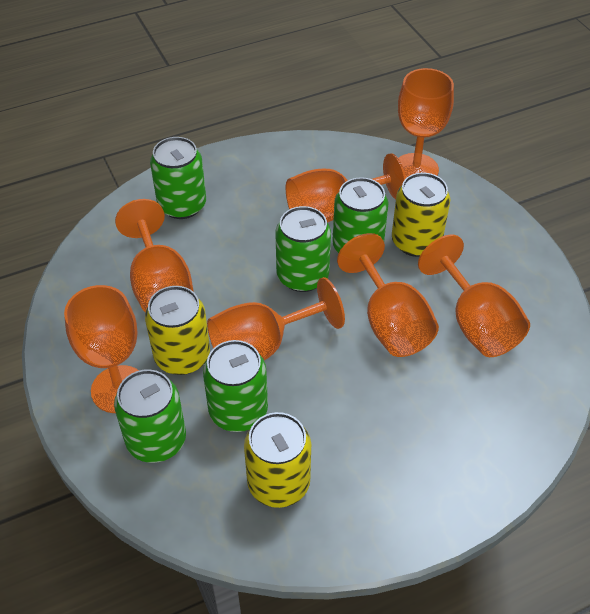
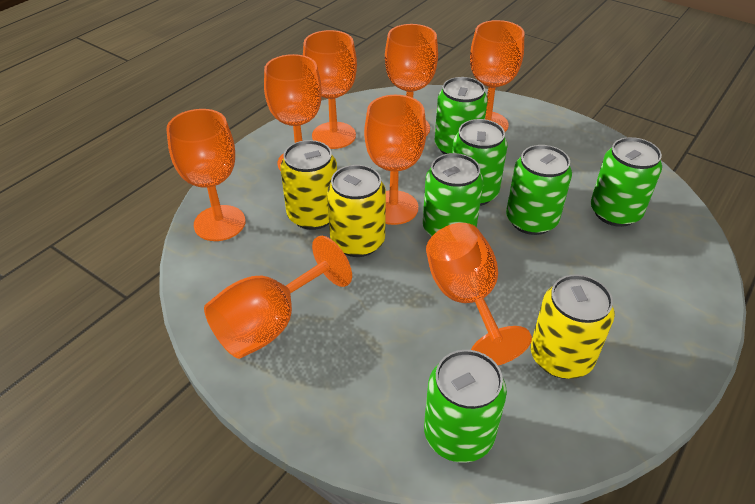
green can: 5 -> 6
orange goblet: 7 -> 8

